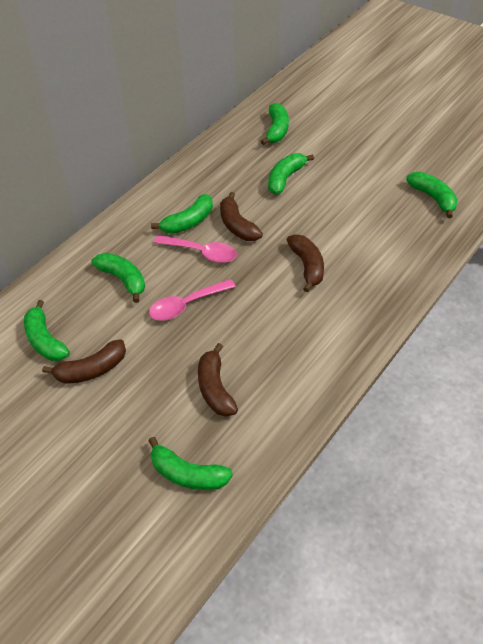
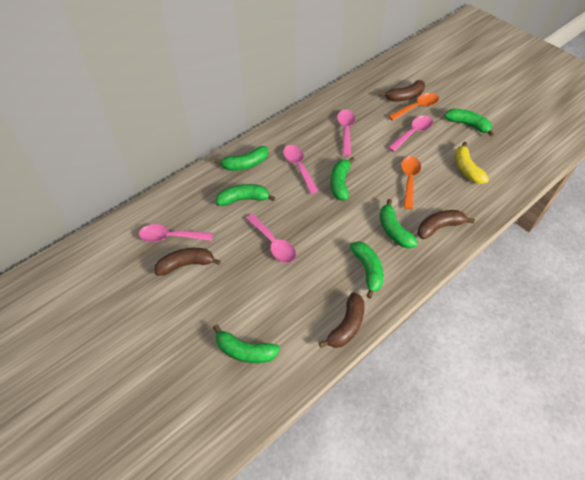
orange spoon: 0 -> 2
pink spoon: 2 -> 5
yellow banana: 0 -> 1

